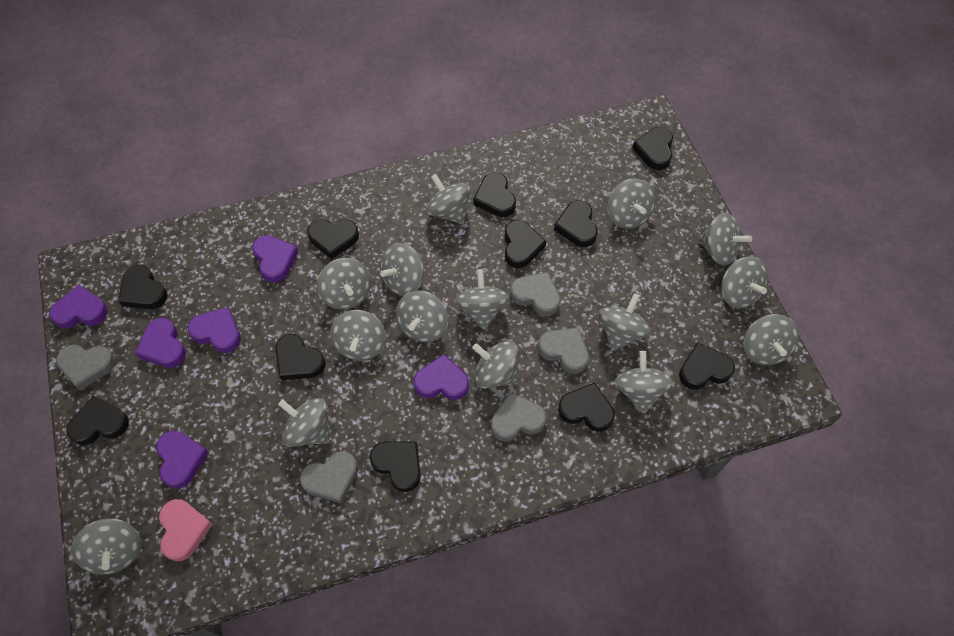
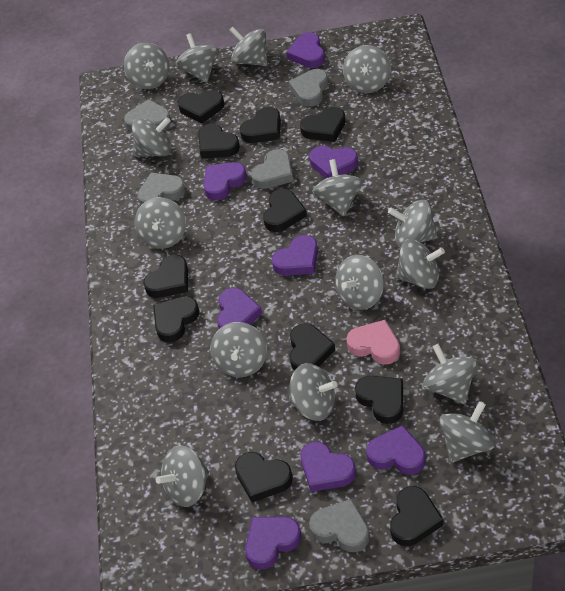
purple heart: 6 -> 8

